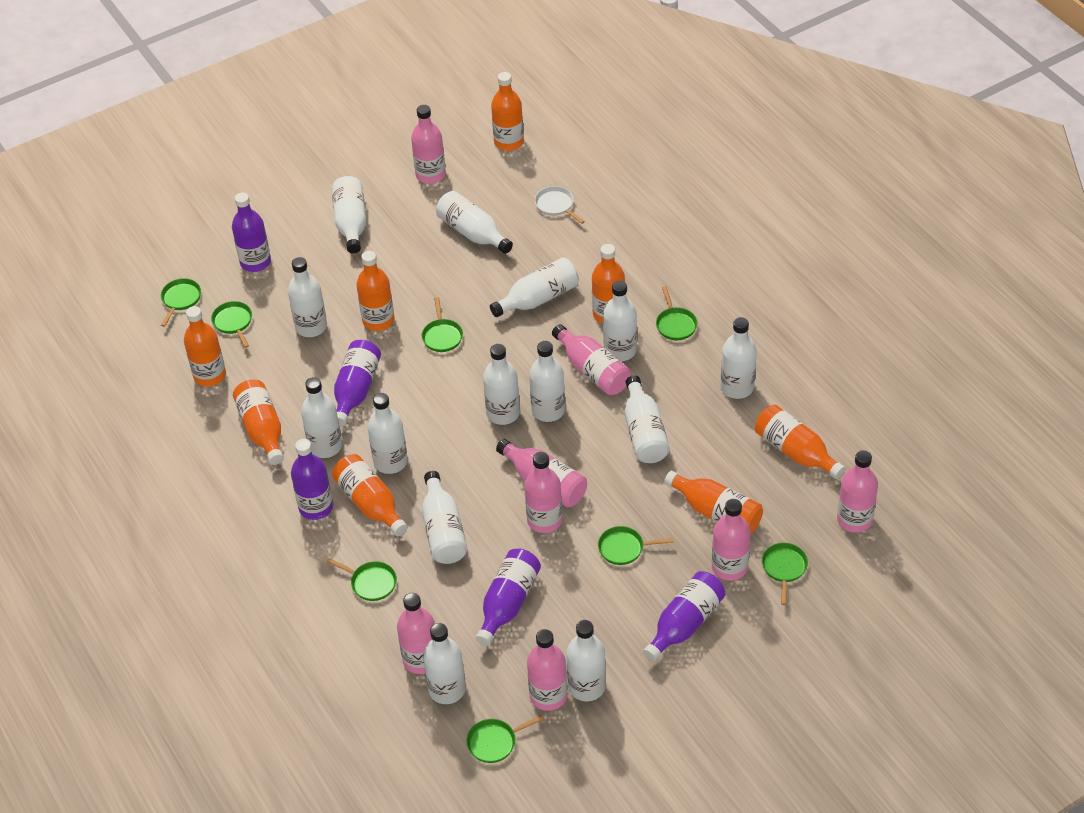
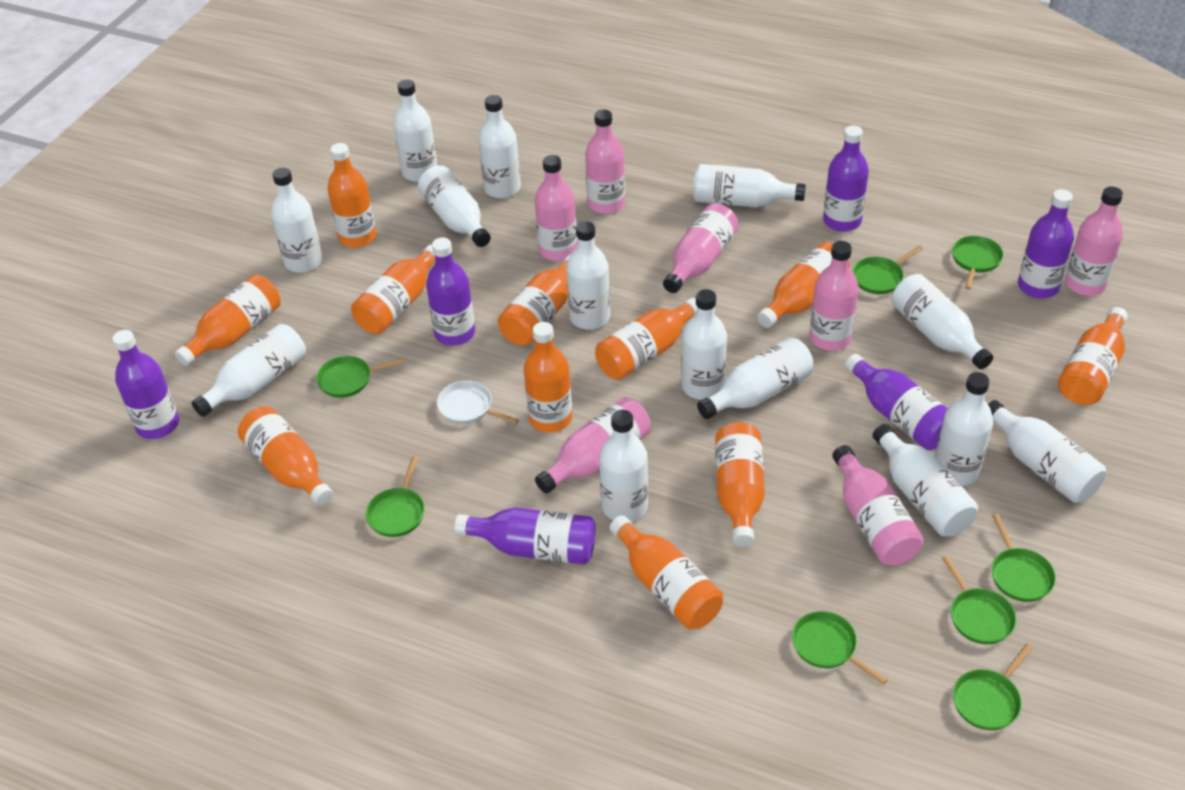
orange bottle: 8 -> 11
pink bottle: 8 -> 7
purple bottle: 5 -> 6

